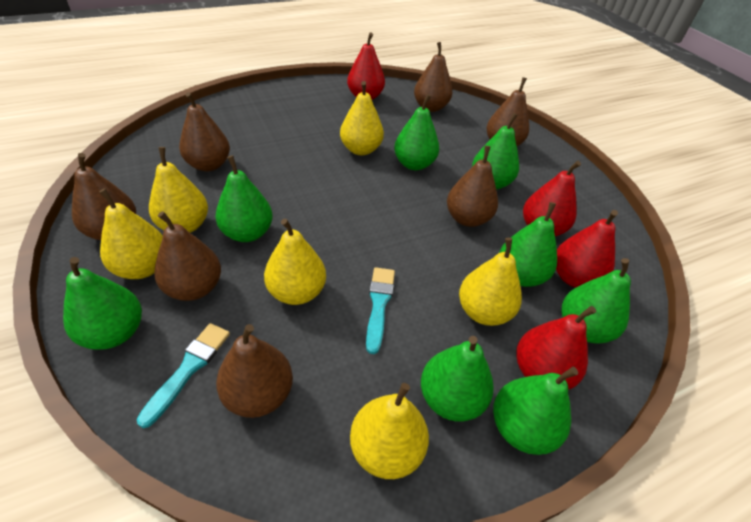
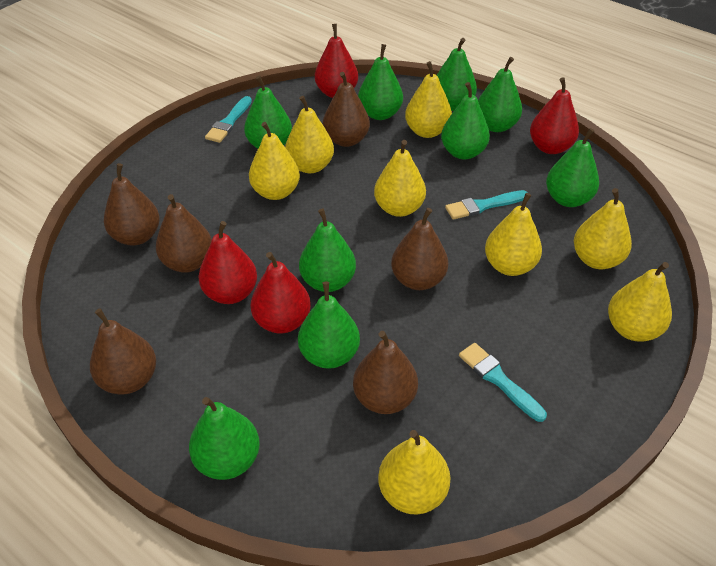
brown pear: 7 -> 6
green pear: 8 -> 9
turquoise brush: 2 -> 3
yellow pear: 6 -> 8

